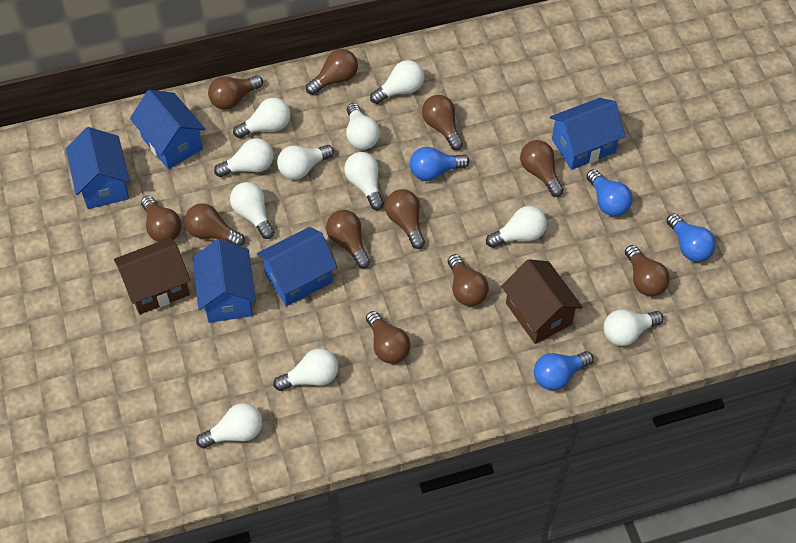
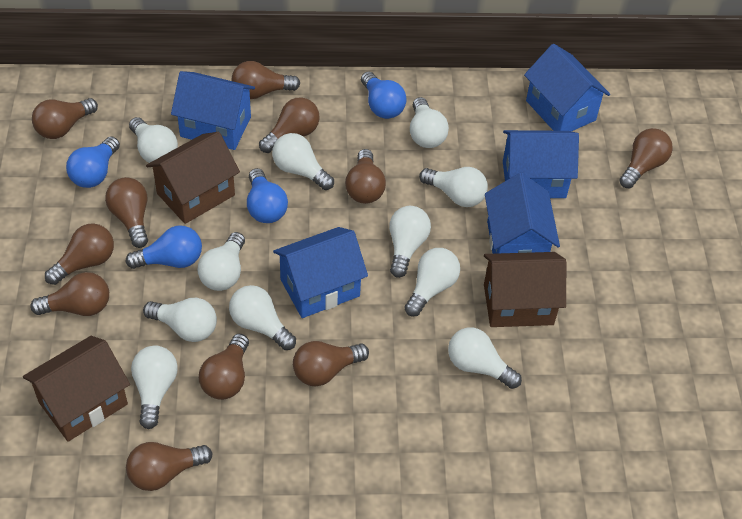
brown house: 2 -> 3

